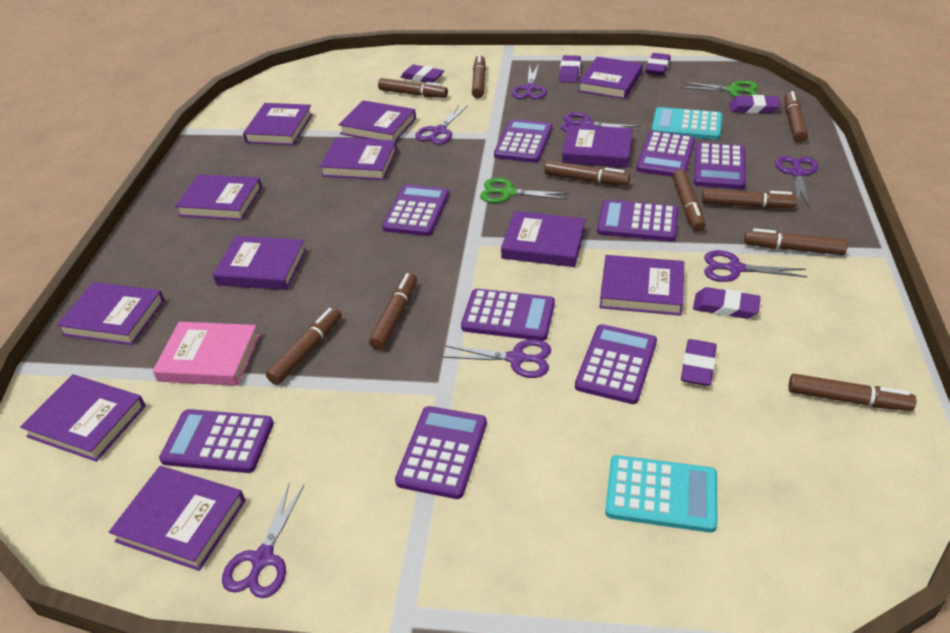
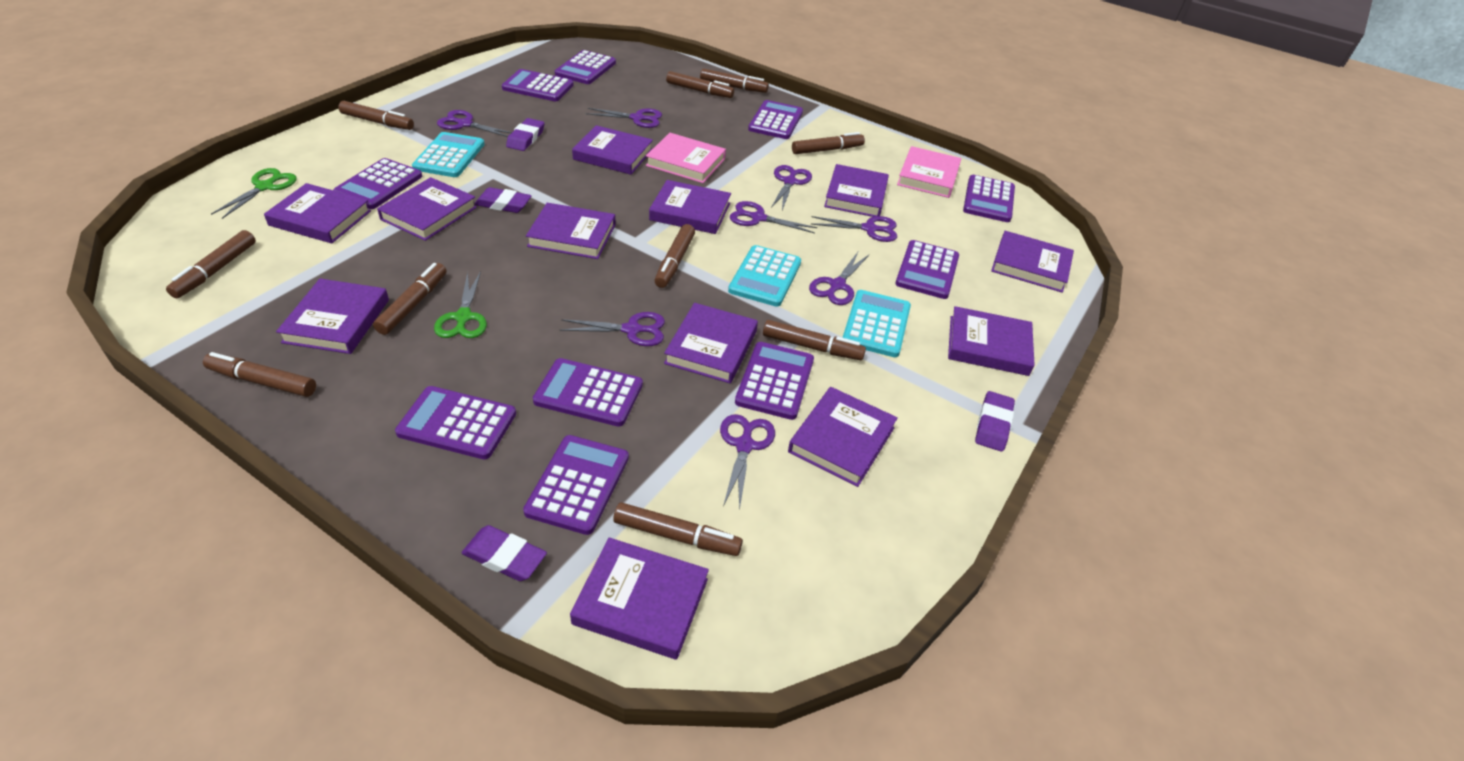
pink book: 1 -> 2
purple calculator: 9 -> 10
purple eraser: 6 -> 4
purple scissors: 7 -> 8
turquoise calculator: 2 -> 3

